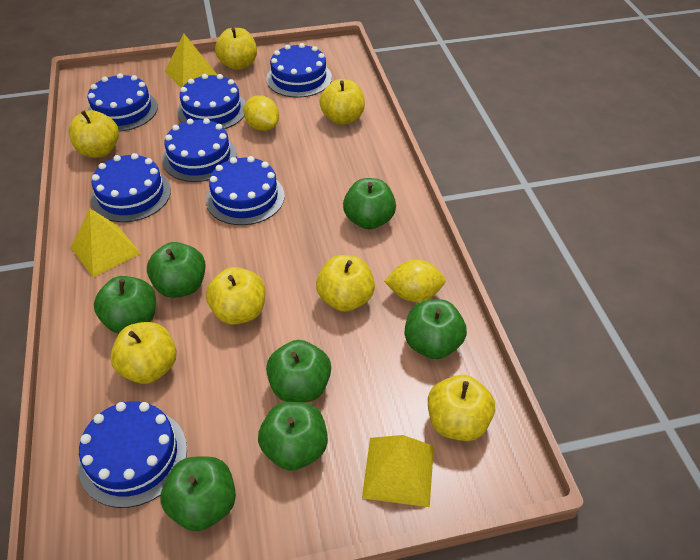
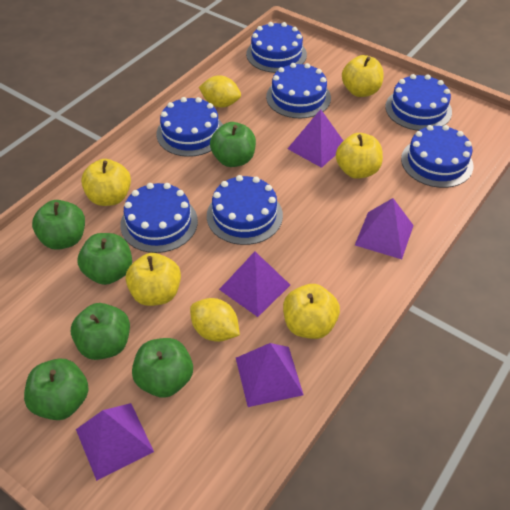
green apple: 7 -> 6
purple pyramid: 0 -> 5
yellow apple: 7 -> 5
yellow pyramid: 3 -> 0

